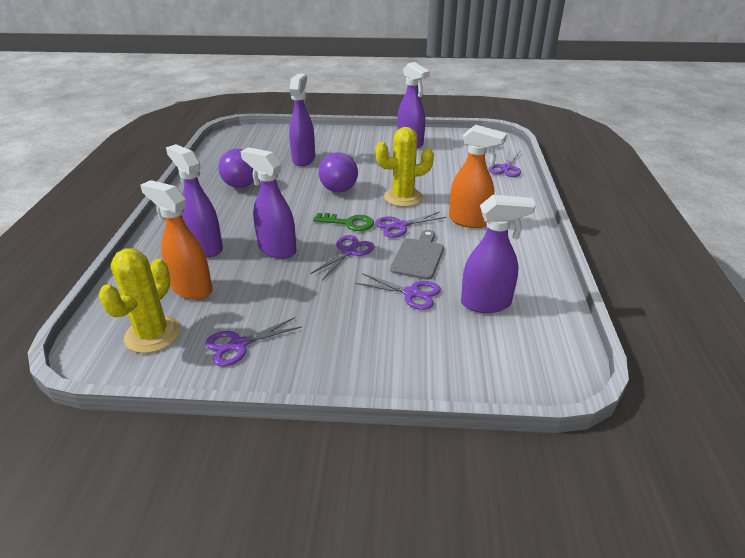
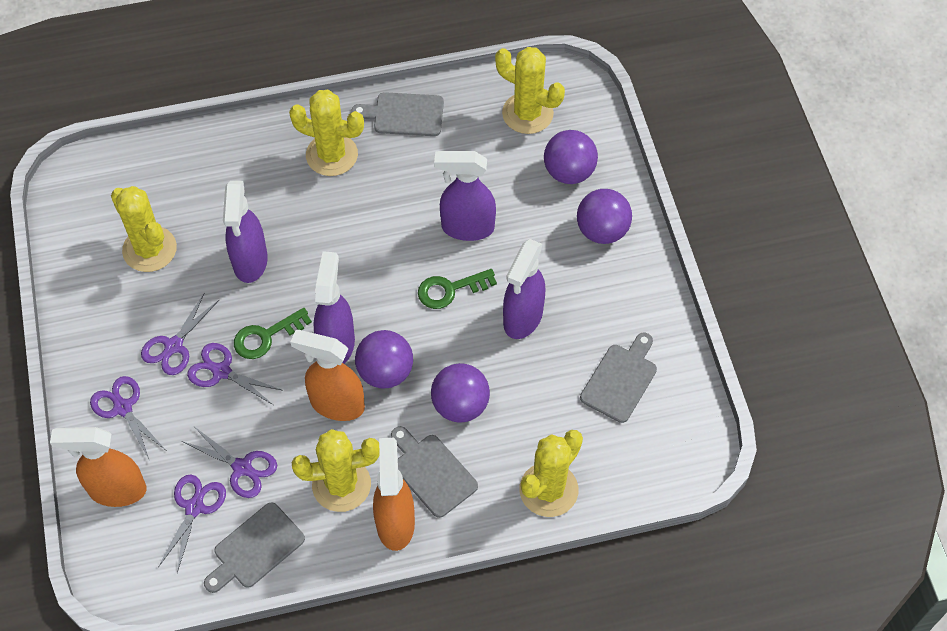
green key: 1 -> 2
grey cutting board: 1 -> 4
orange spray bottle: 2 -> 3
purple ball: 2 -> 4
purple spray bottle: 5 -> 4
yellow cactus: 2 -> 5

